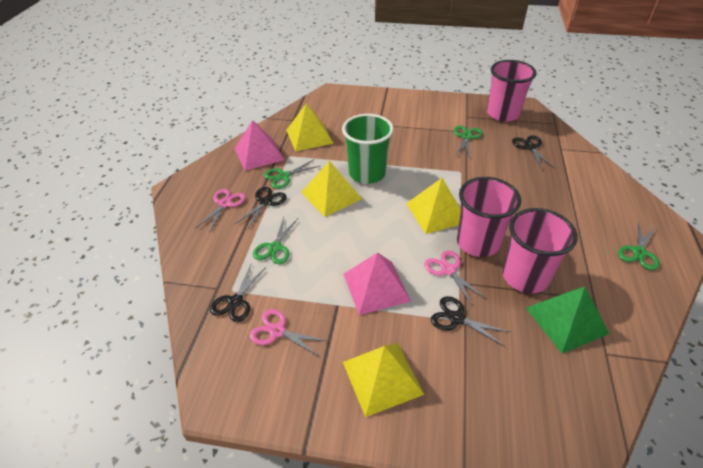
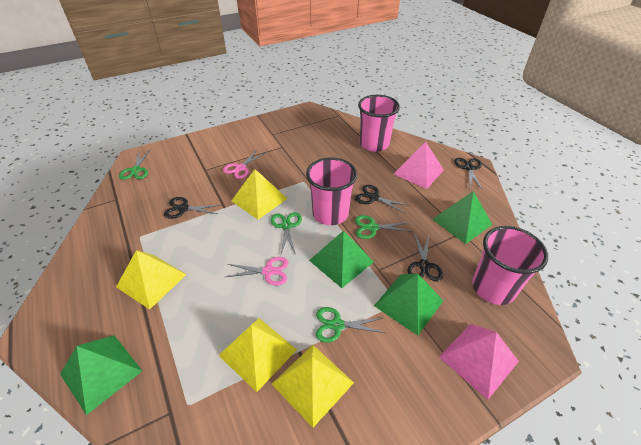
green cup: 1 -> 0
green pyramid: 1 -> 4
pink scissors: 3 -> 2

